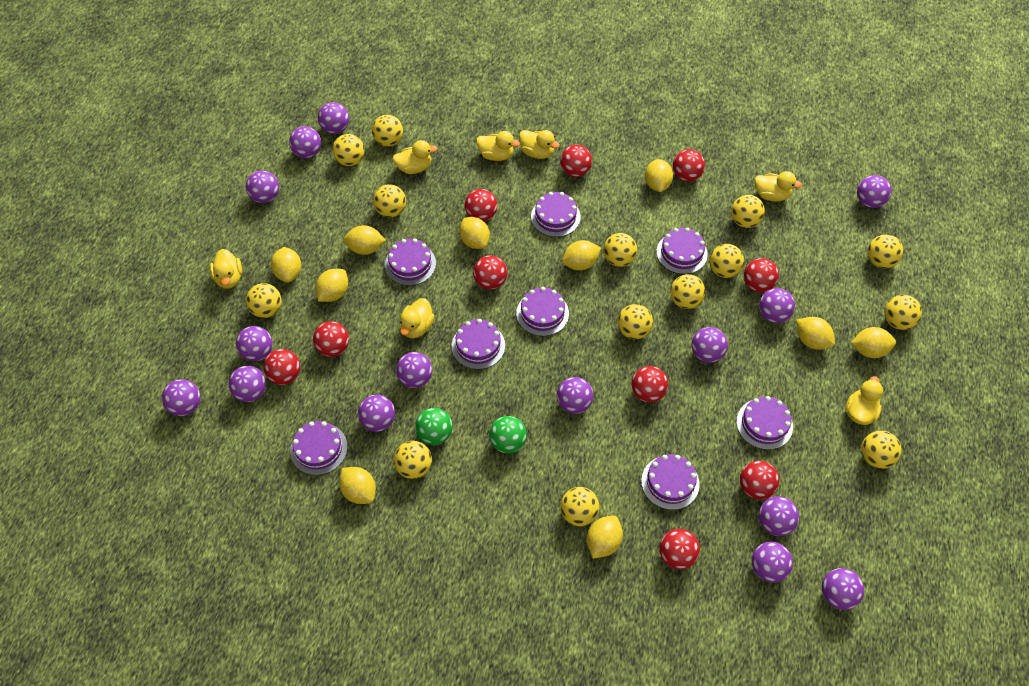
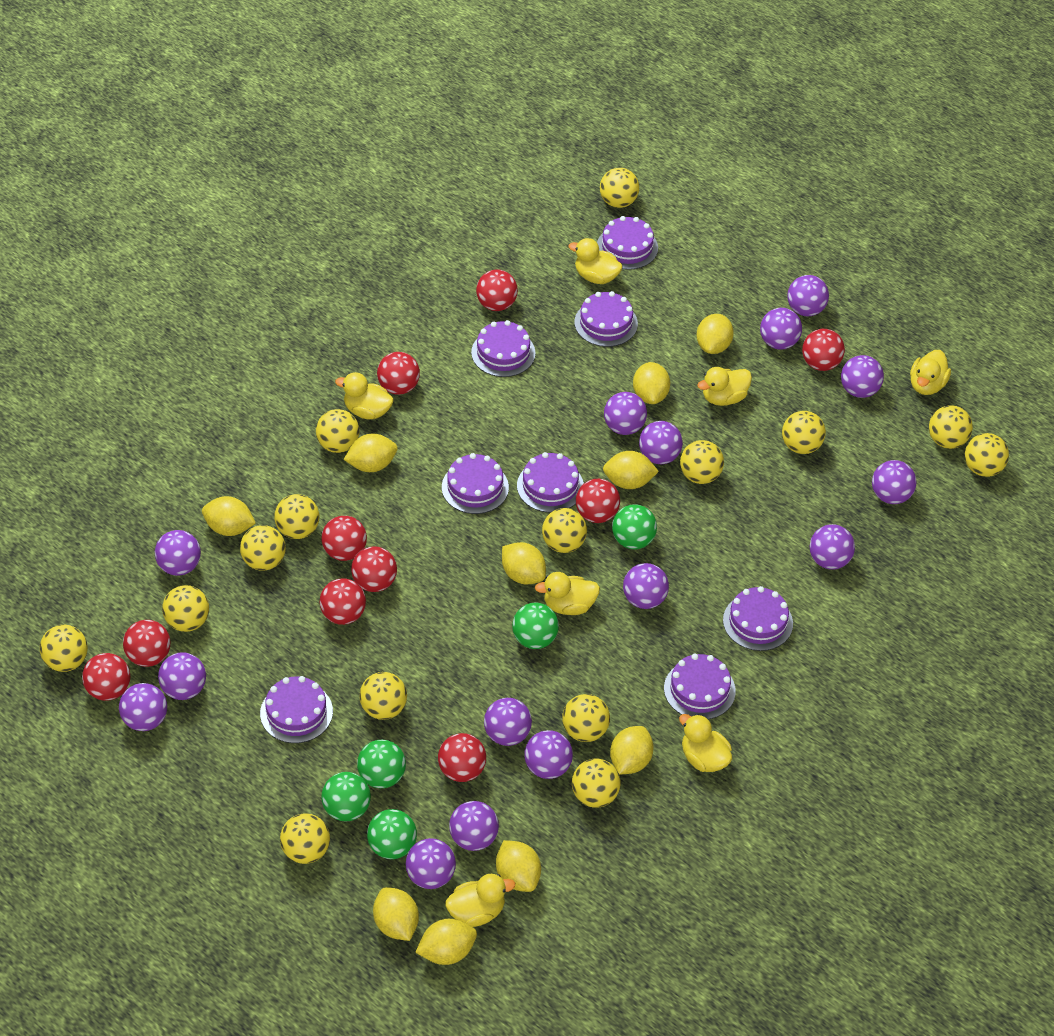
green ball: 2 -> 5
yellow ball: 14 -> 15

